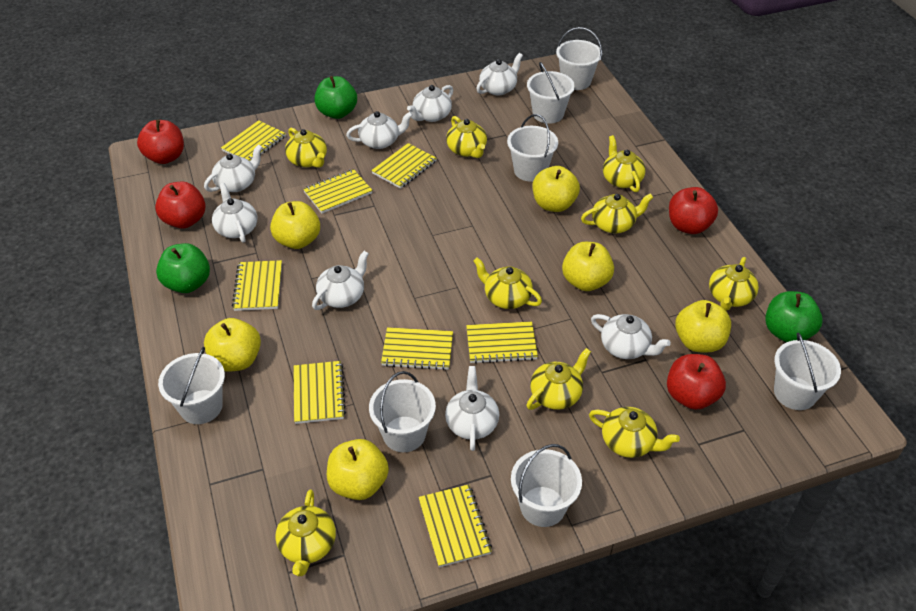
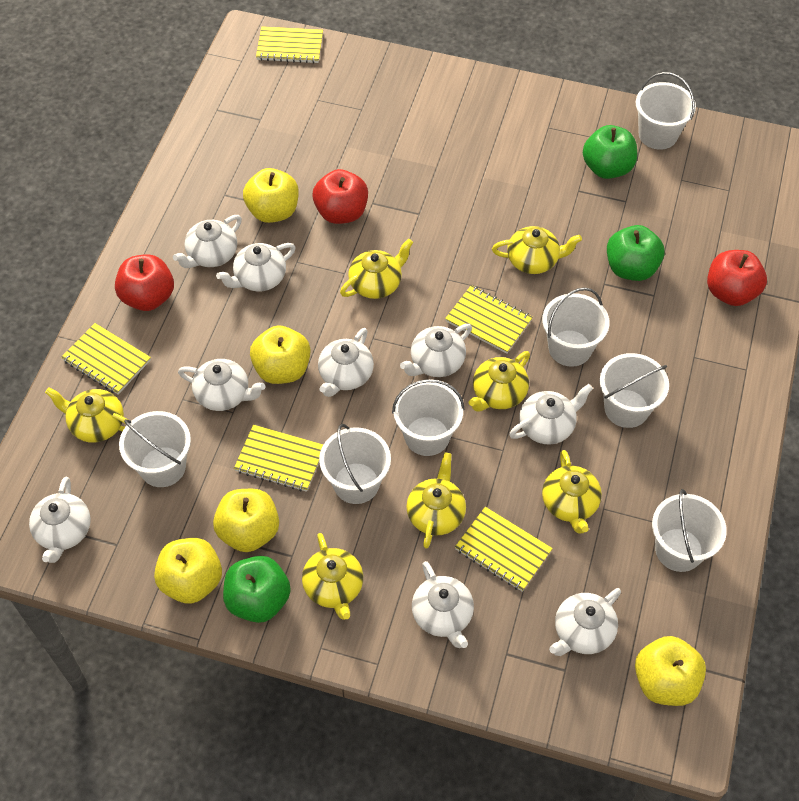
red apple: 4 -> 3
white teapot: 8 -> 9
yellow apple: 6 -> 5
yellow notebook: 8 -> 5
yellow teapot: 9 -> 7

